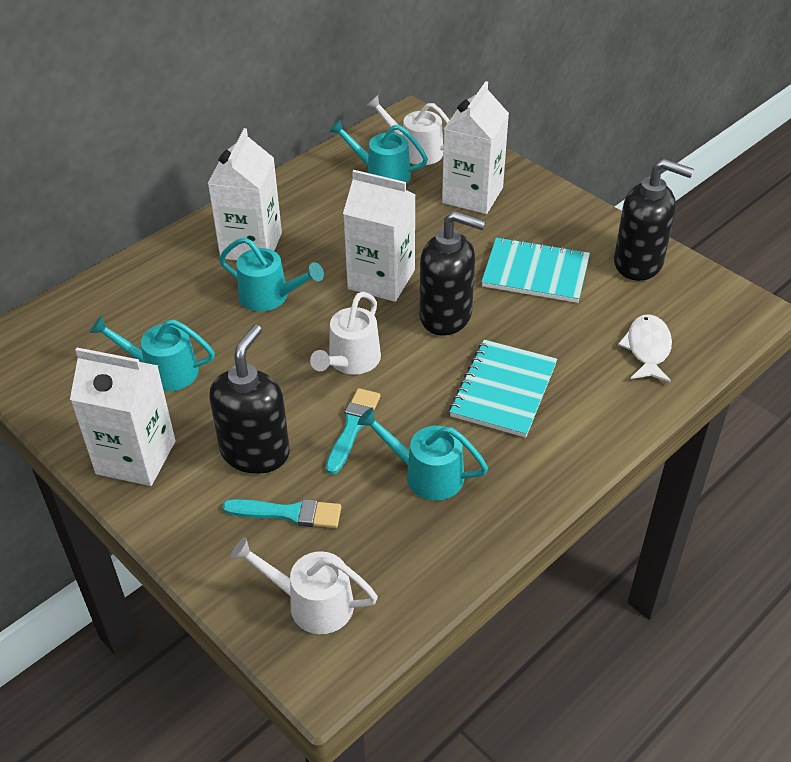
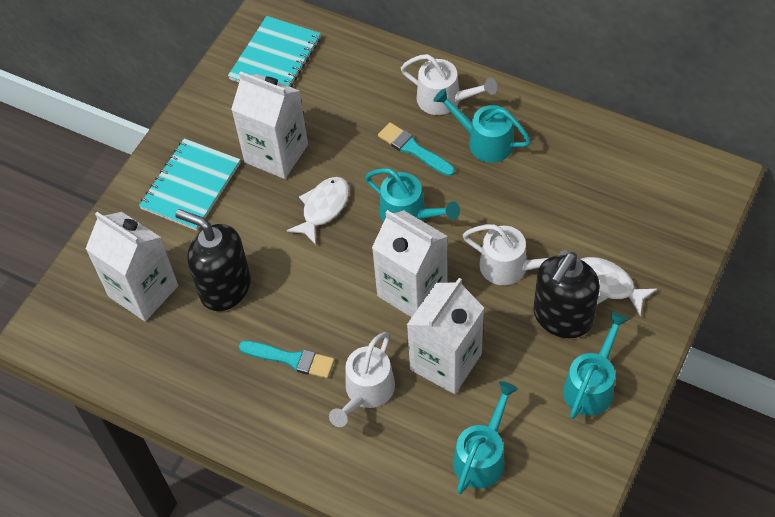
black soap dispenser: 3 -> 2
white fish: 1 -> 2

